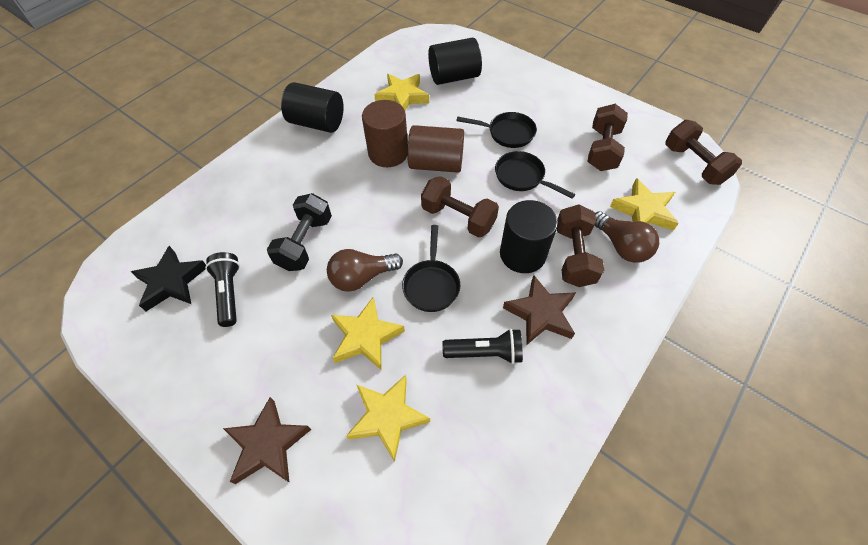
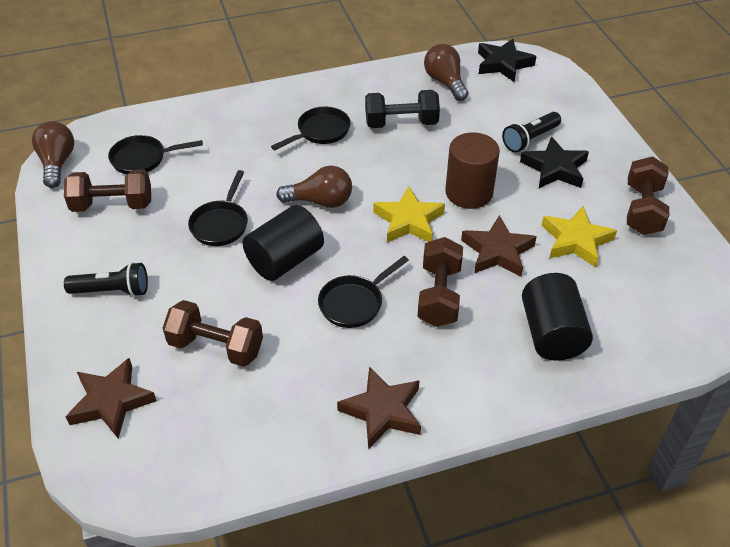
black cylinder: 3 -> 2
black pan: 3 -> 4
black star: 1 -> 2
brown cylinder: 2 -> 1
brown light bulb: 2 -> 3
brown star: 2 -> 3
yellow star: 4 -> 2

